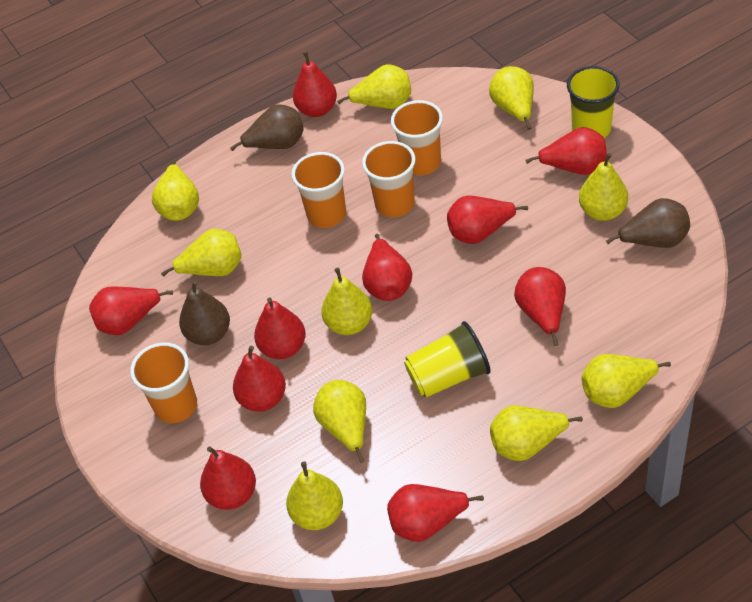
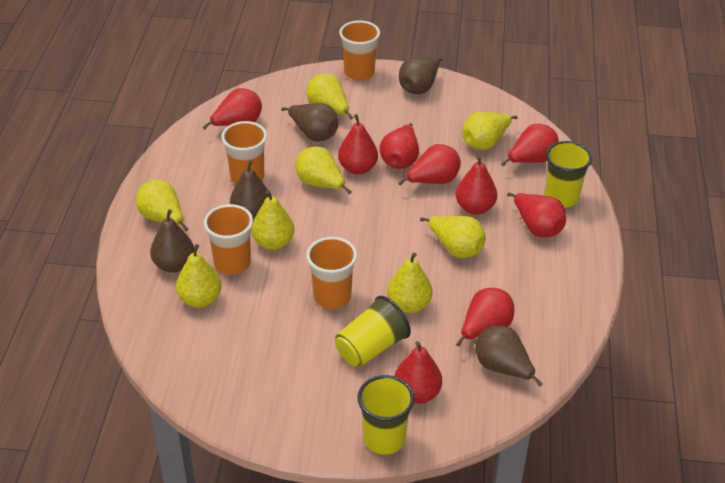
brown pear: 3 -> 5
red pear: 10 -> 9
yellow cup: 2 -> 3
yellow pear: 10 -> 8

